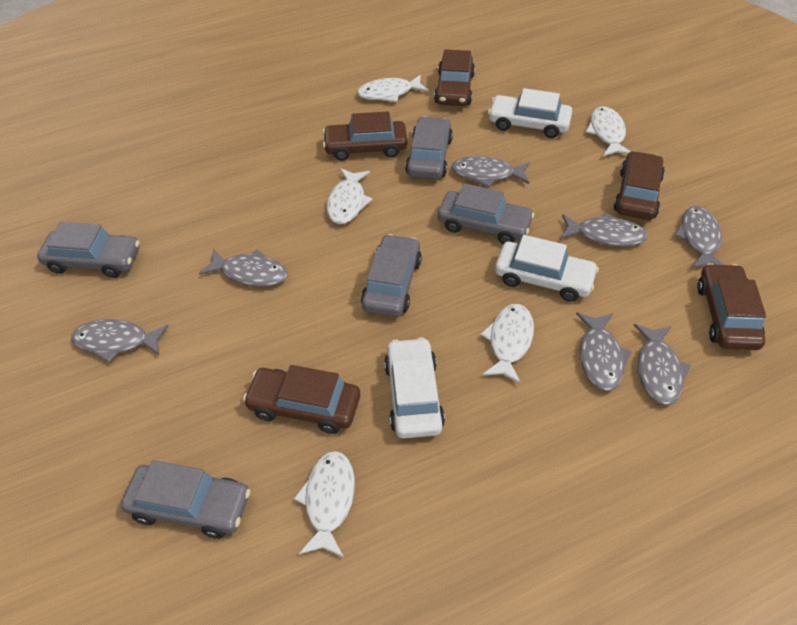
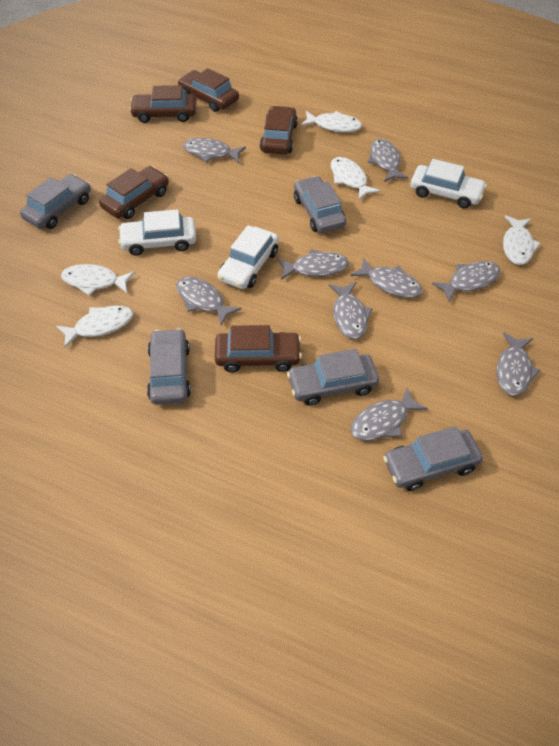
grey fish: 7 -> 9

